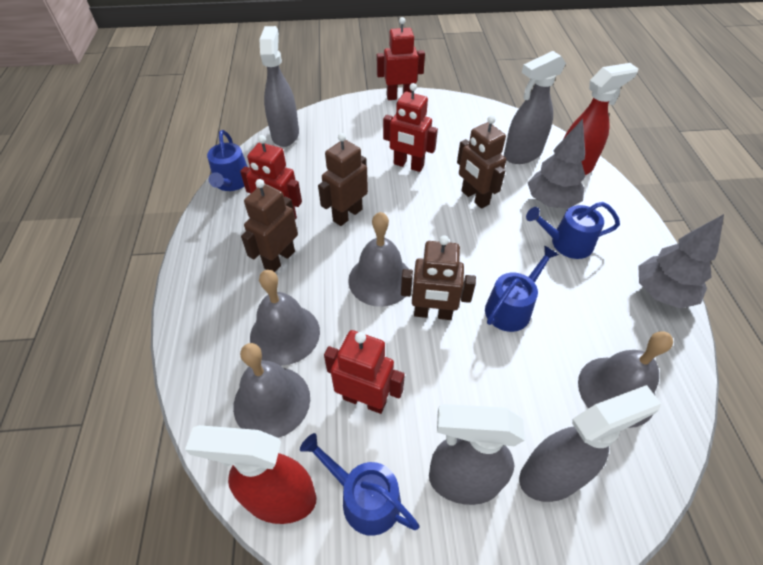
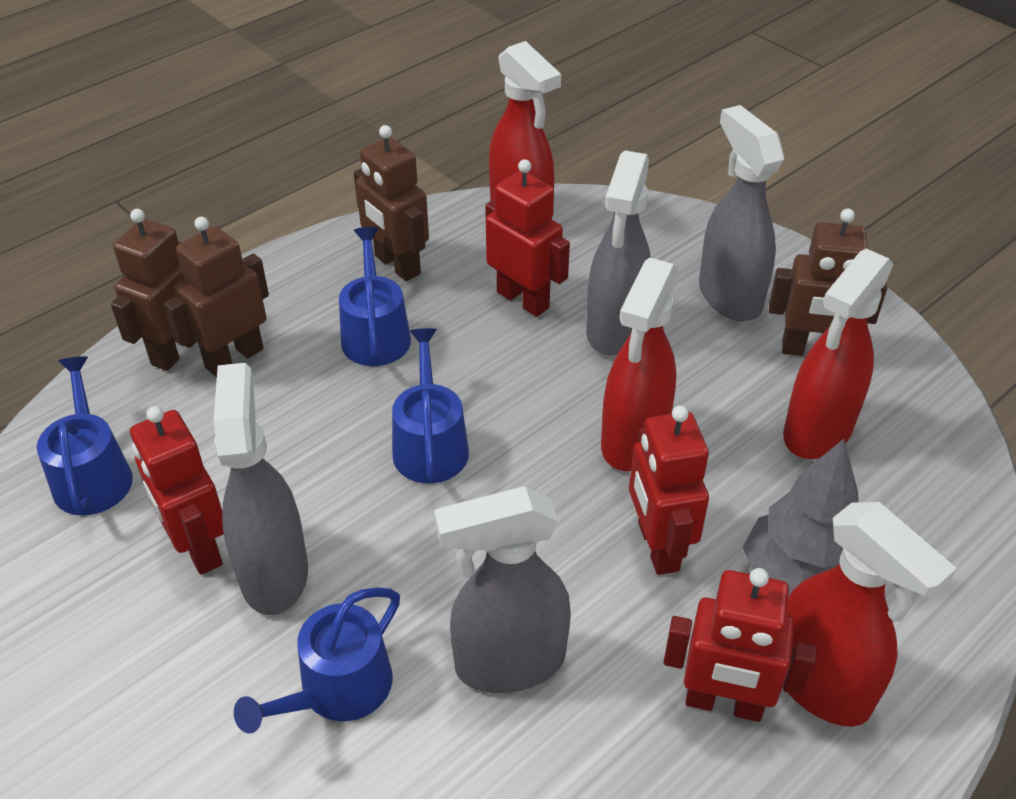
grey bell: 4 -> 0
grey tree: 2 -> 1
red spray bottle: 2 -> 4

